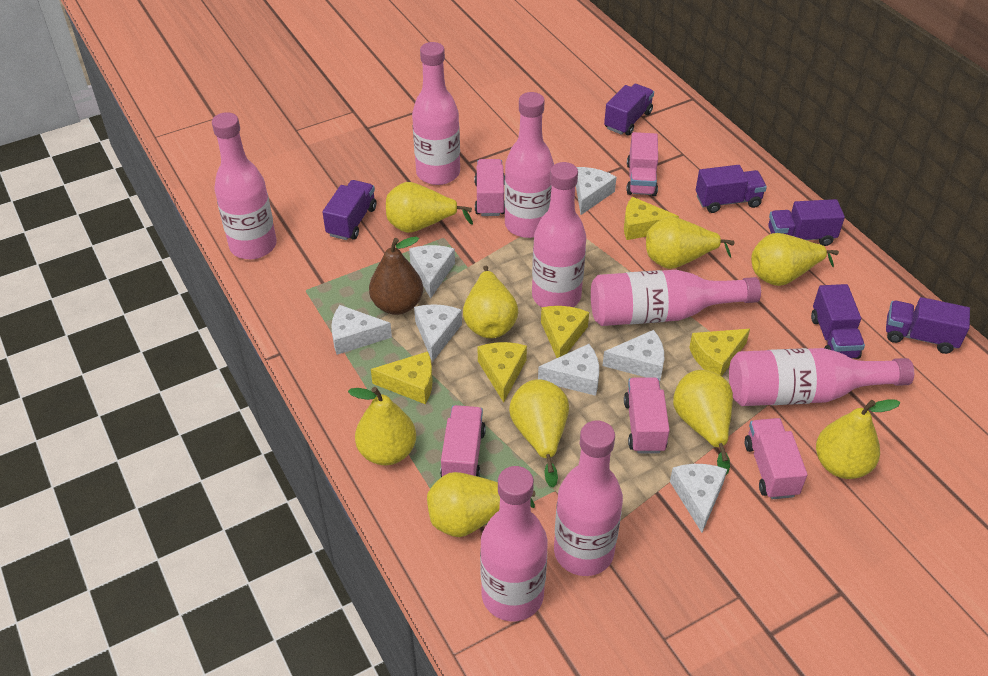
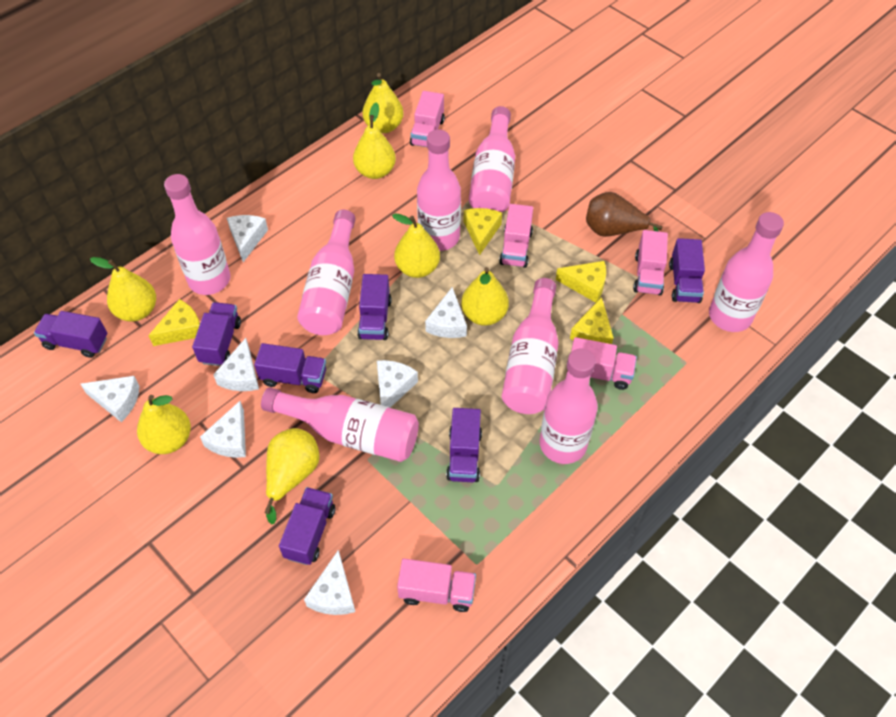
purple truck: 6 -> 7
yellow cheese: 5 -> 4
yellow pear: 9 -> 7

